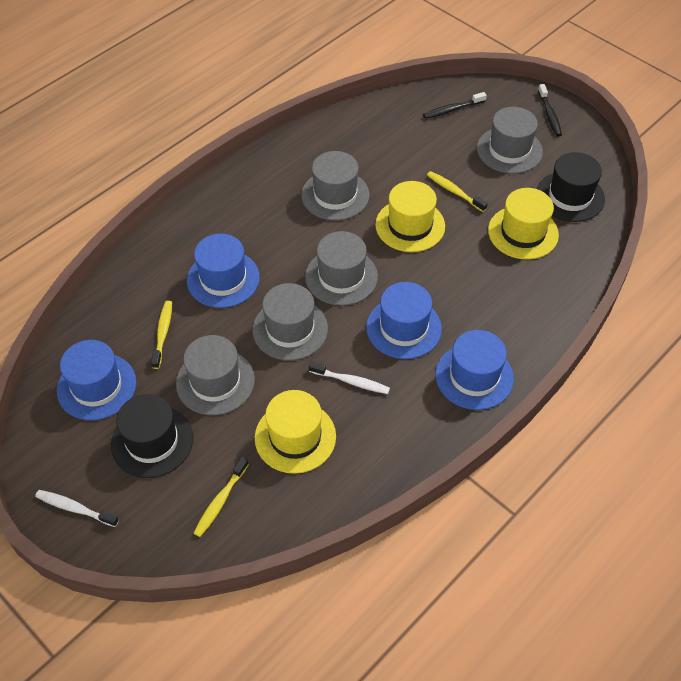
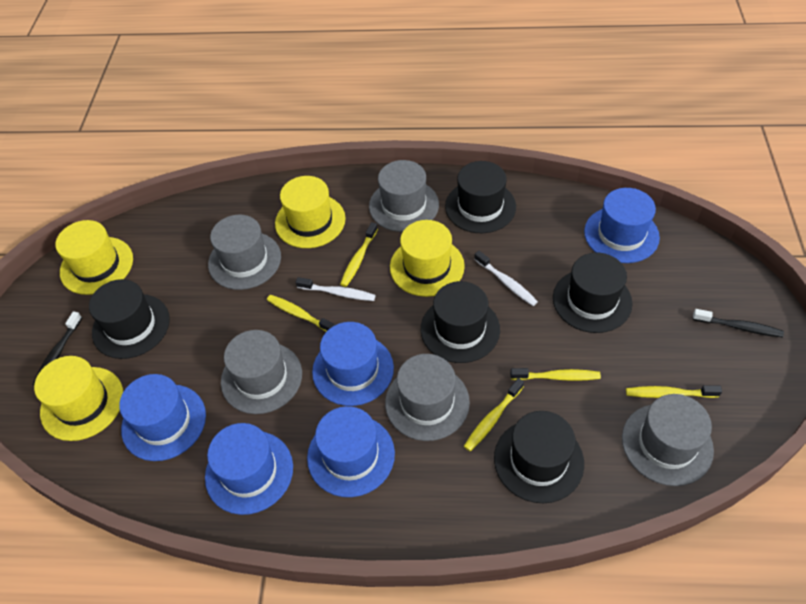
black hat: 2 -> 5
blue hat: 4 -> 5
yellow hat: 3 -> 4
yellow toothbrush: 3 -> 5

